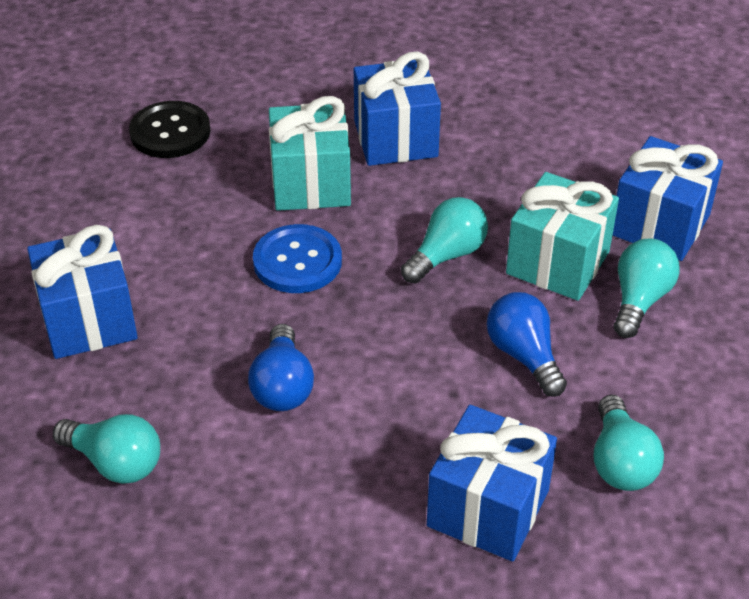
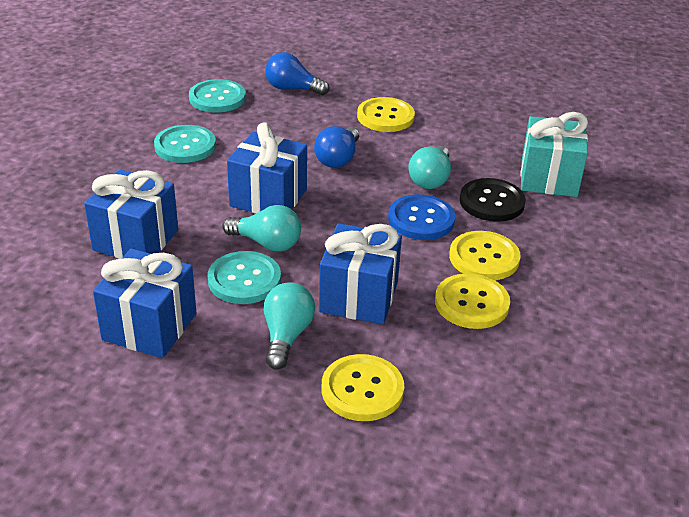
turquoise button: 0 -> 3
turquoise gift: 2 -> 1
turquoise light bulb: 4 -> 3
yellow button: 0 -> 4

